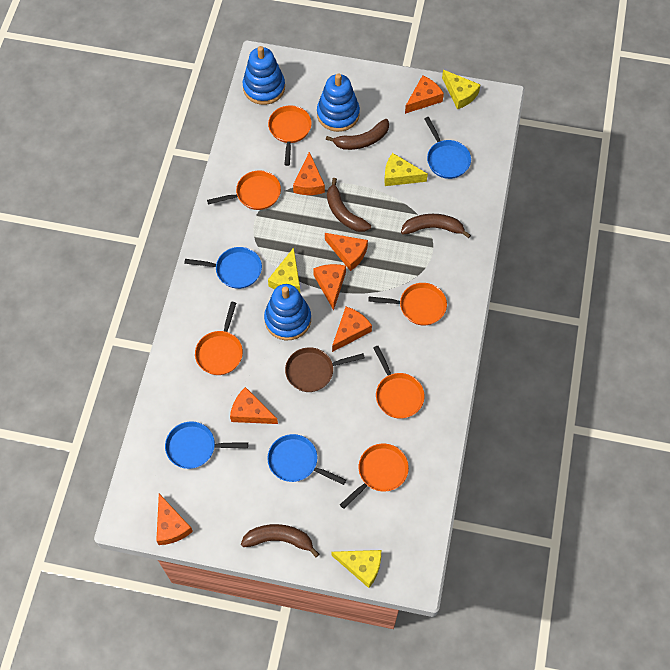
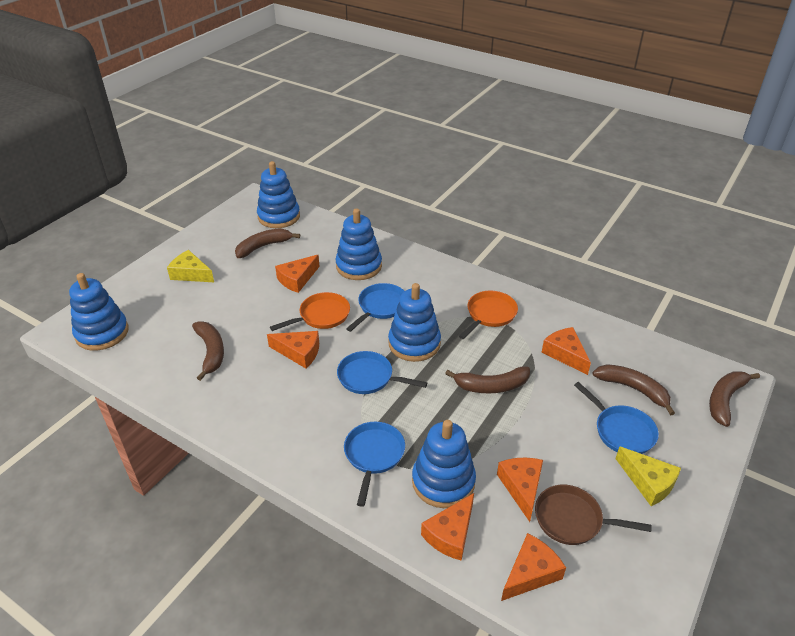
blue stacking toy: 3 -> 5
brown banana: 4 -> 5
orange cheese: 7 -> 6
orange pan: 6 -> 2
yellow cheese: 4 -> 2

